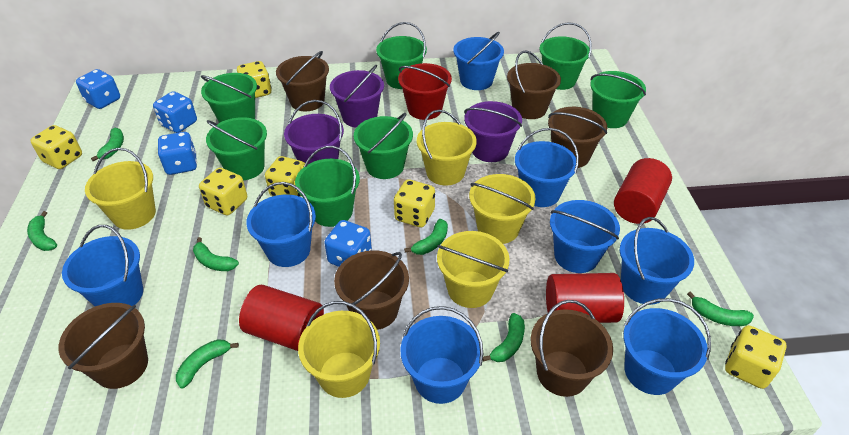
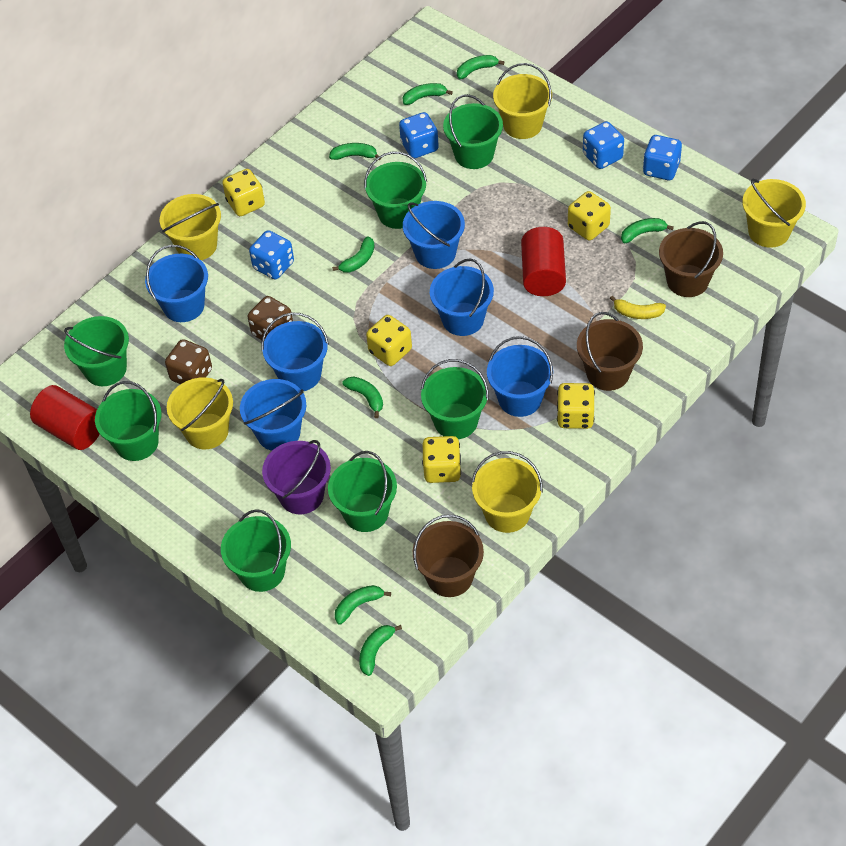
blue bucket: 8 -> 6
brown bucket: 6 -> 3
brown dice: 0 -> 2
green banana: 7 -> 8
purple bucket: 3 -> 1
red bucket: 1 -> 0
red cylinder: 3 -> 2
yellow banana: 0 -> 1
yellow dice: 6 -> 5

